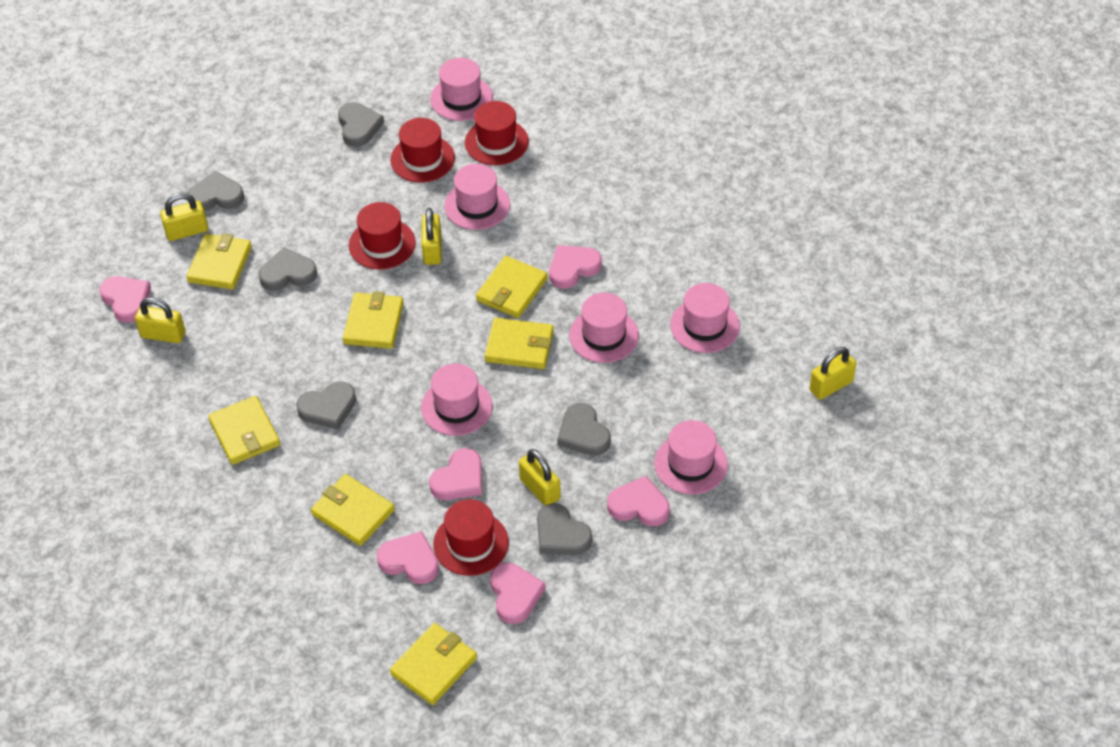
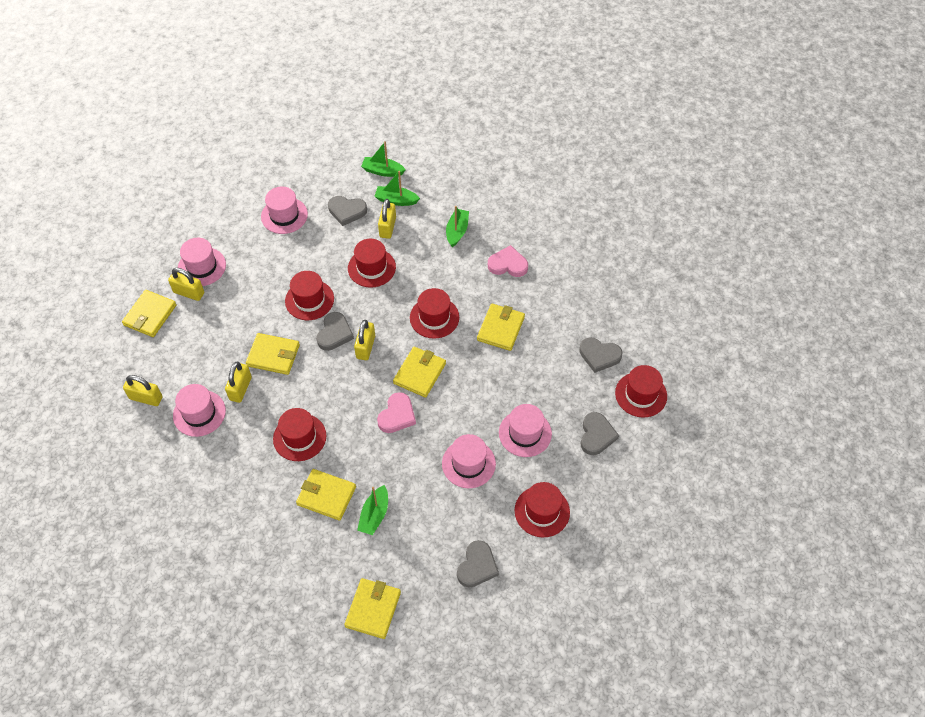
green boat: 0 -> 4
grey heart: 6 -> 5
pink hat: 6 -> 5
pink heart: 6 -> 2
red hat: 4 -> 6
yellow wallet: 7 -> 6

